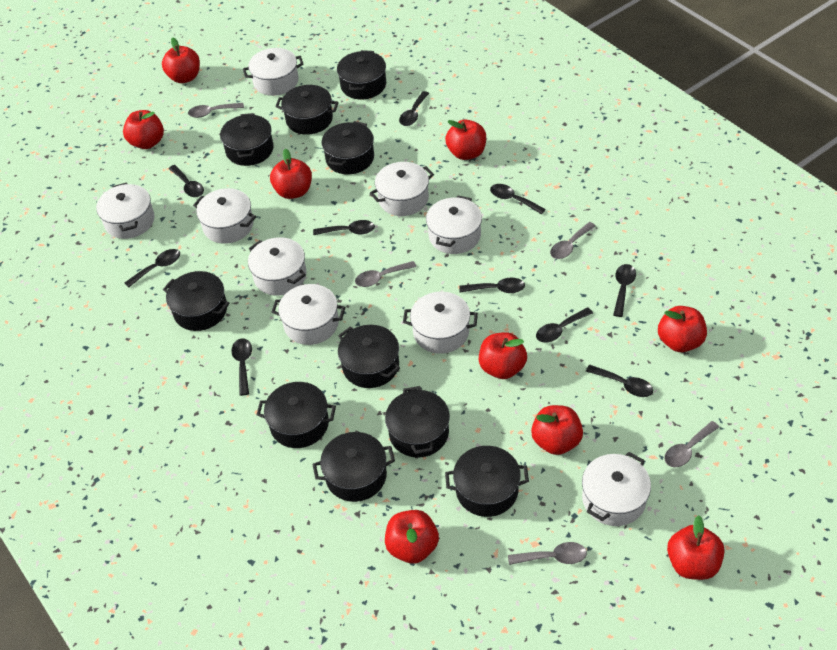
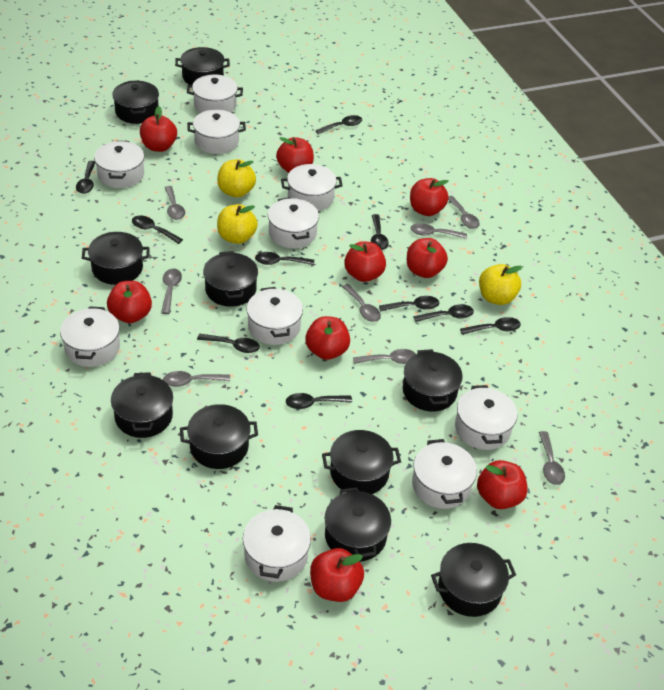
grey spoon: 5 -> 8
white pot: 9 -> 10
yellow apple: 0 -> 3

